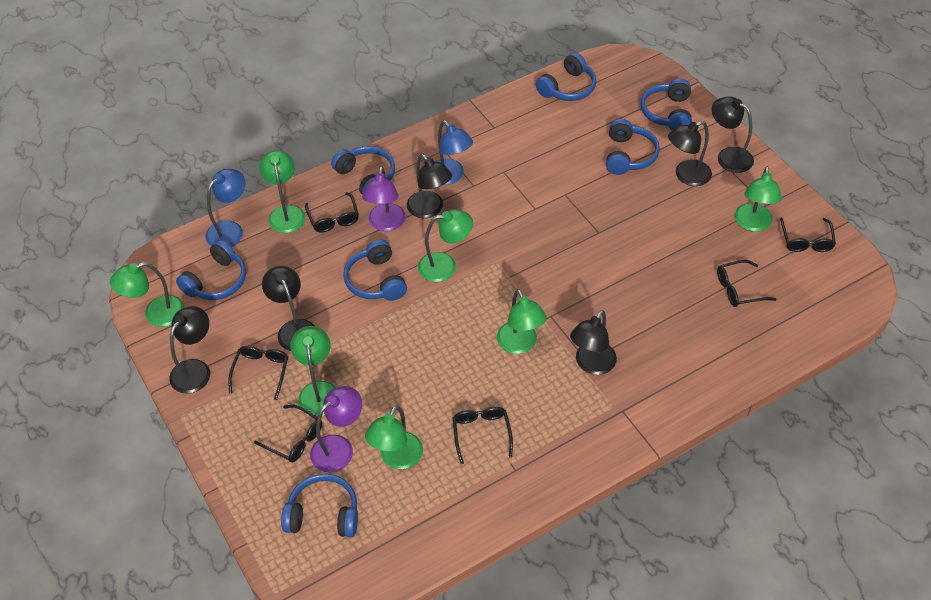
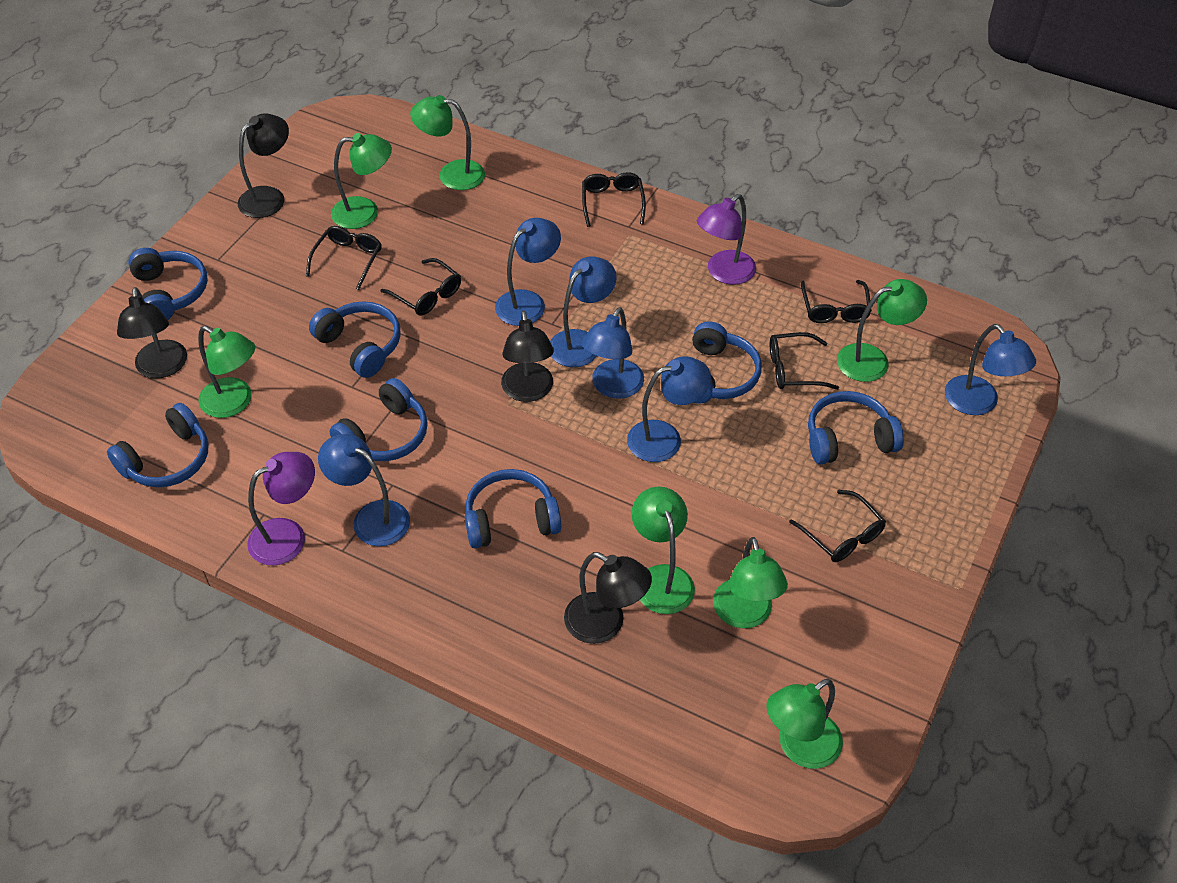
black lamp: 6 -> 4
blue lamp: 2 -> 6

